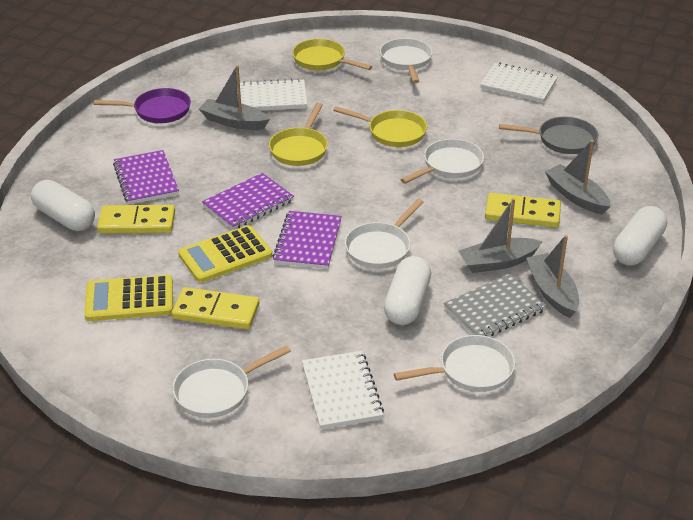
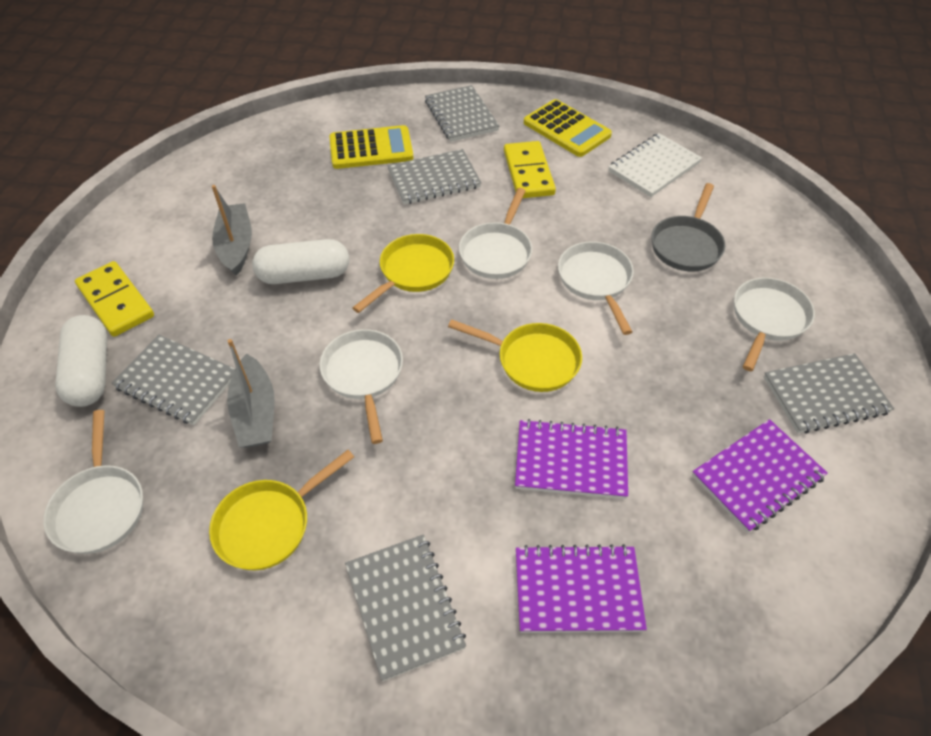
grey boat: 4 -> 2
grey notebook: 1 -> 5
purple pan: 1 -> 0
white capsule: 3 -> 2
white notebook: 3 -> 1
yellow domino: 3 -> 2

